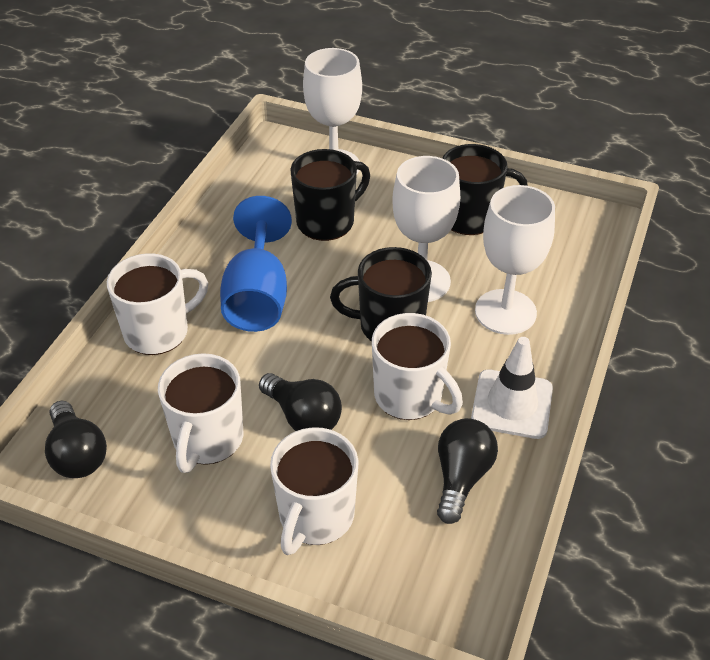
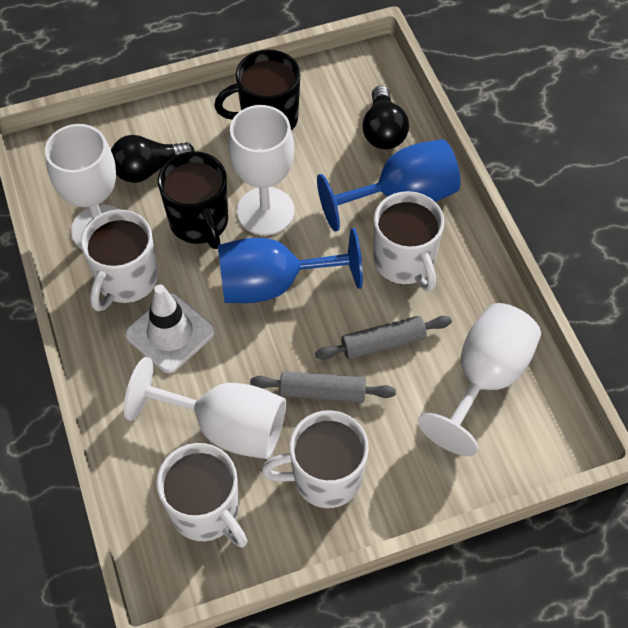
black light bulb: 3 -> 2
black mug: 3 -> 2
blue goblet: 1 -> 2
grey rolling pin: 0 -> 2
white goblet: 3 -> 4

